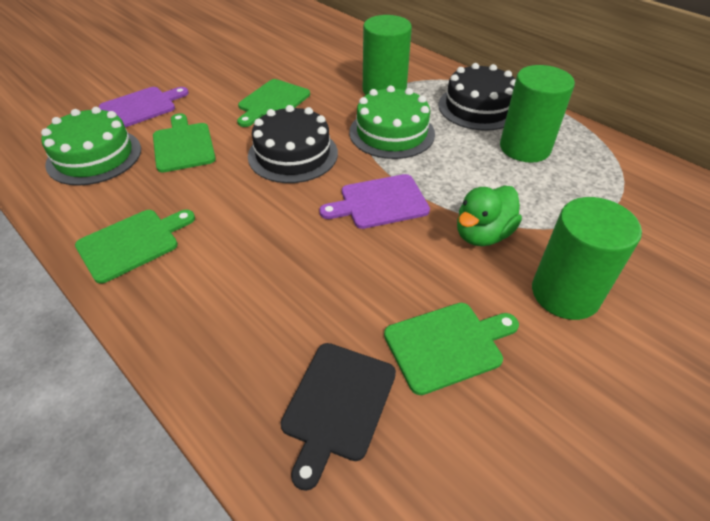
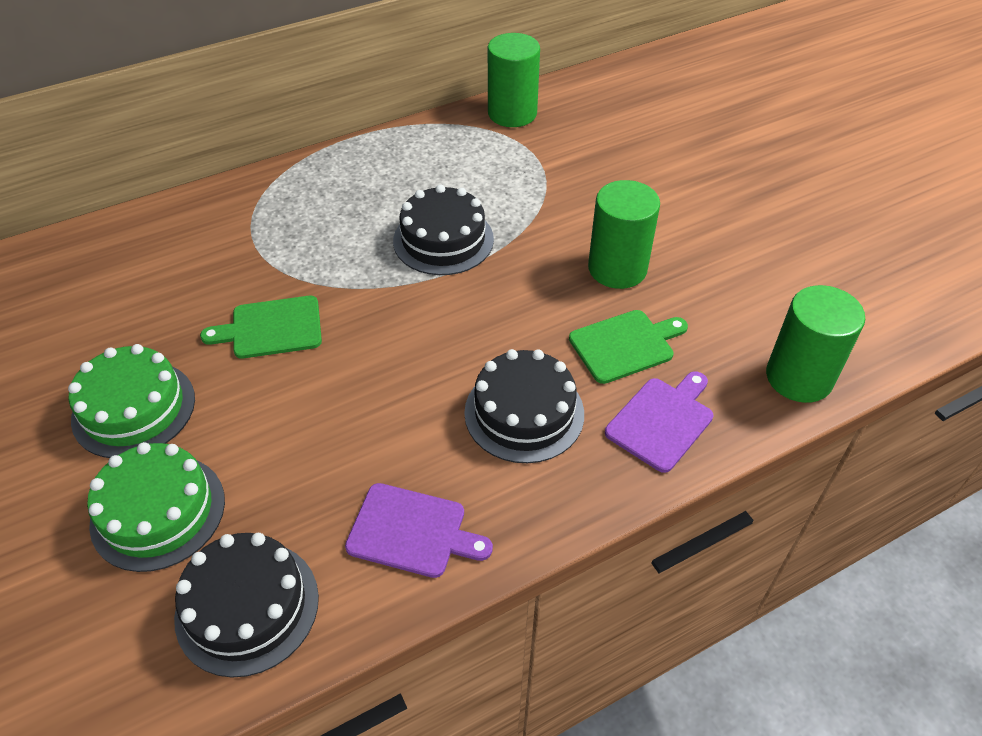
black cake: 2 -> 3
black cutting board: 1 -> 0
green cutting board: 4 -> 2
green duck: 1 -> 0

